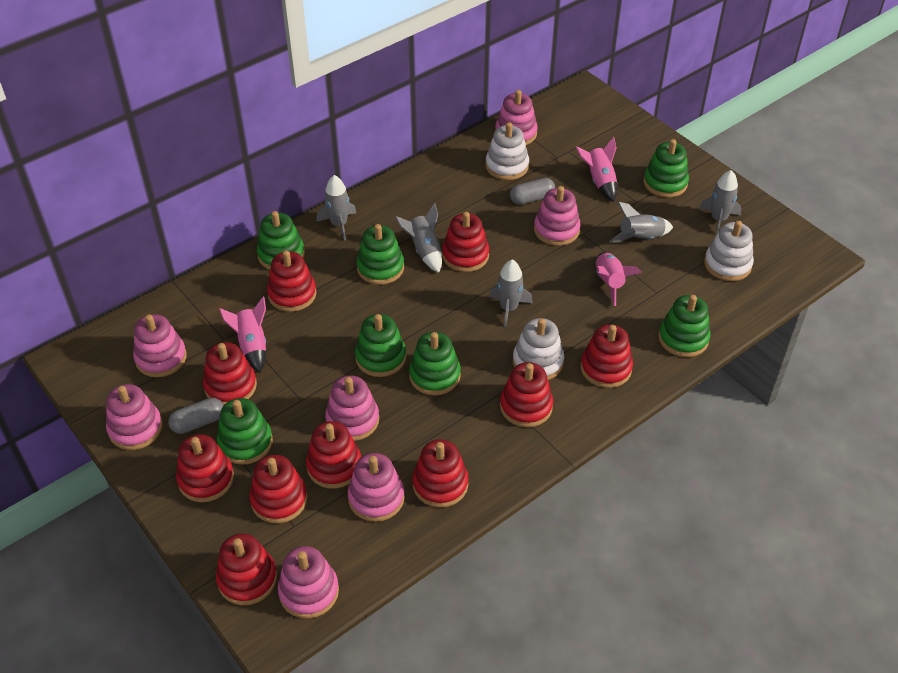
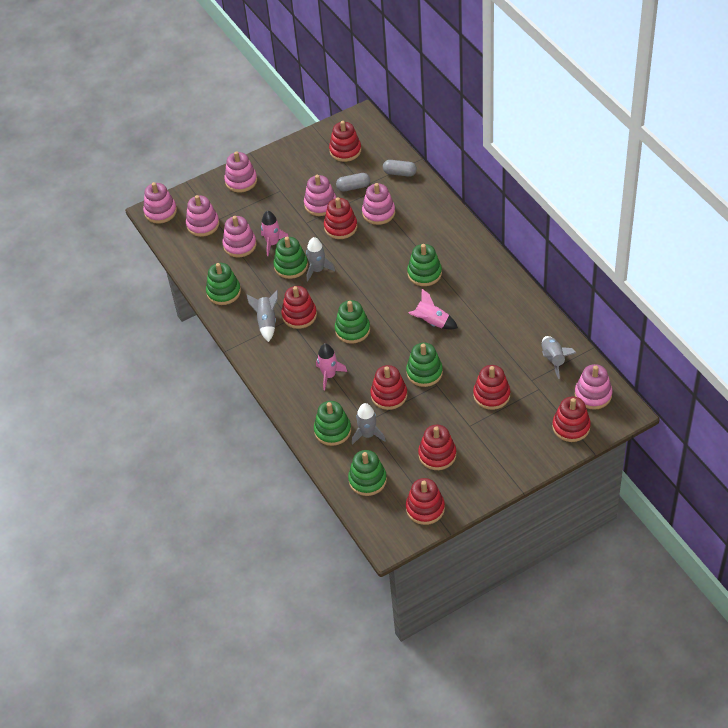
grey rocket: 5 -> 4
red stacking toy: 10 -> 8
white stacking toy: 3 -> 0

